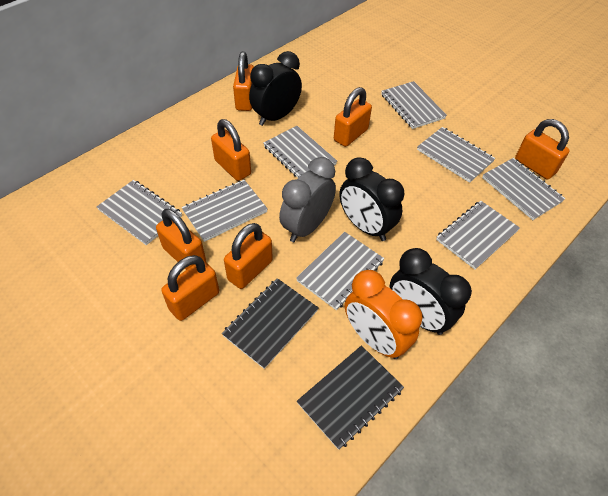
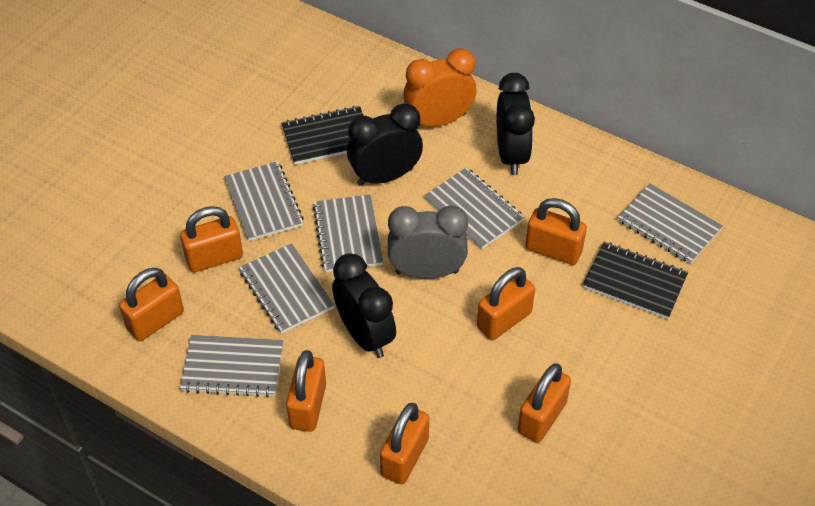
grey notebook: 8 -> 6

